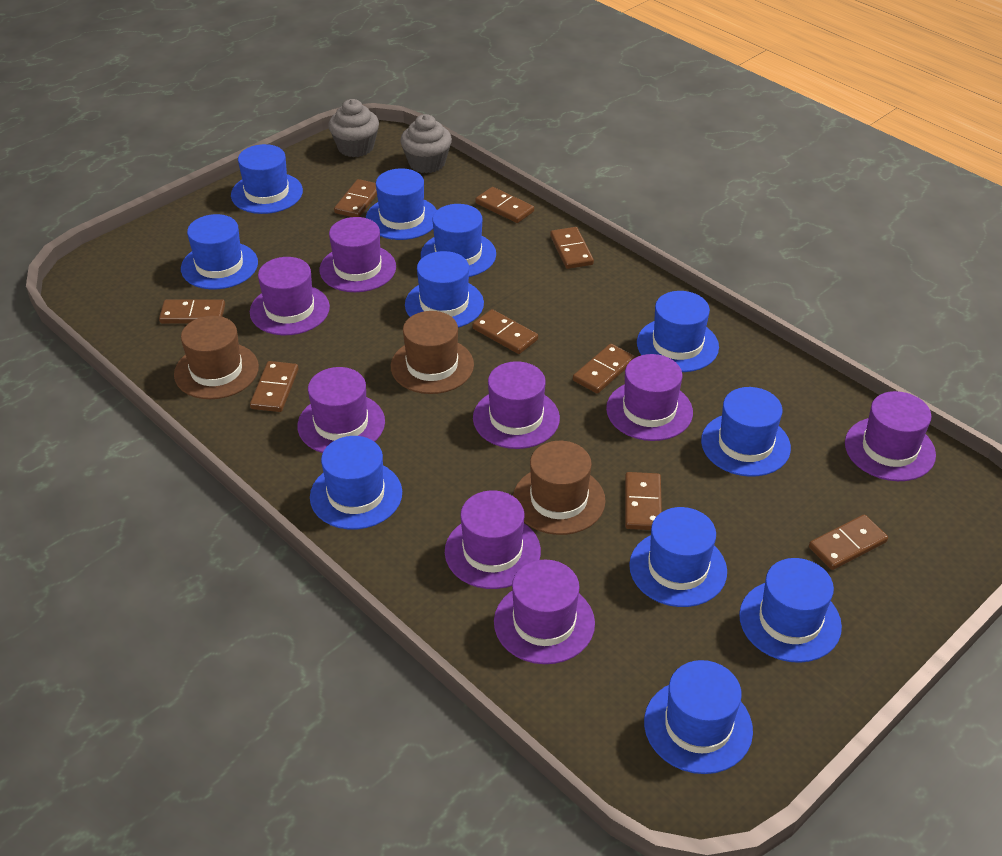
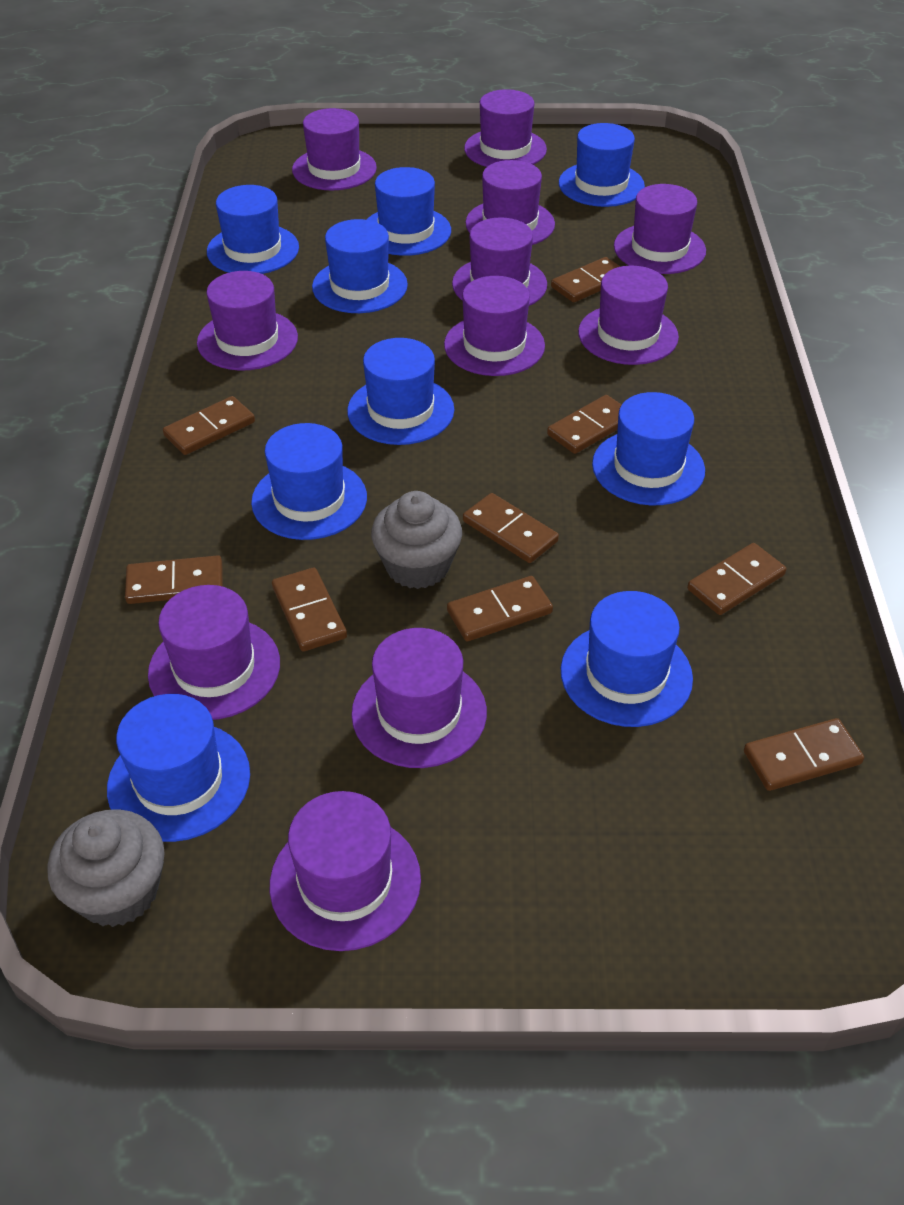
blue hat: 11 -> 9
brown hat: 3 -> 0
purple hat: 8 -> 11

